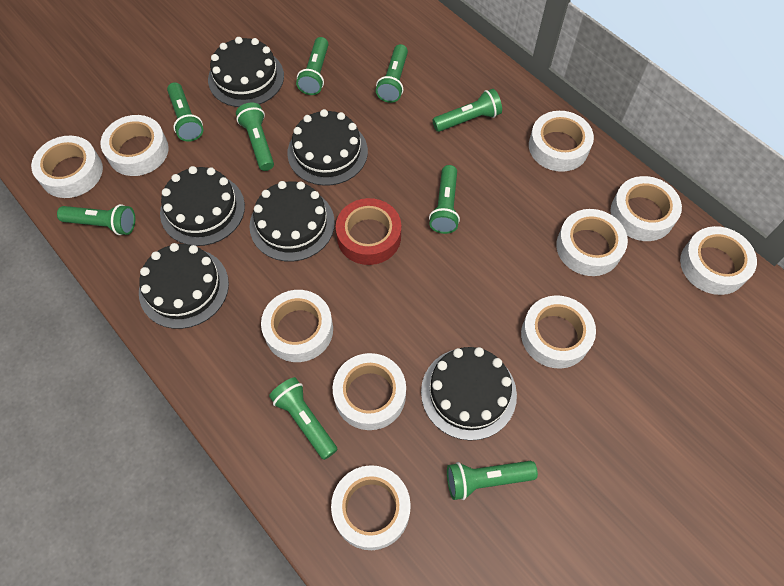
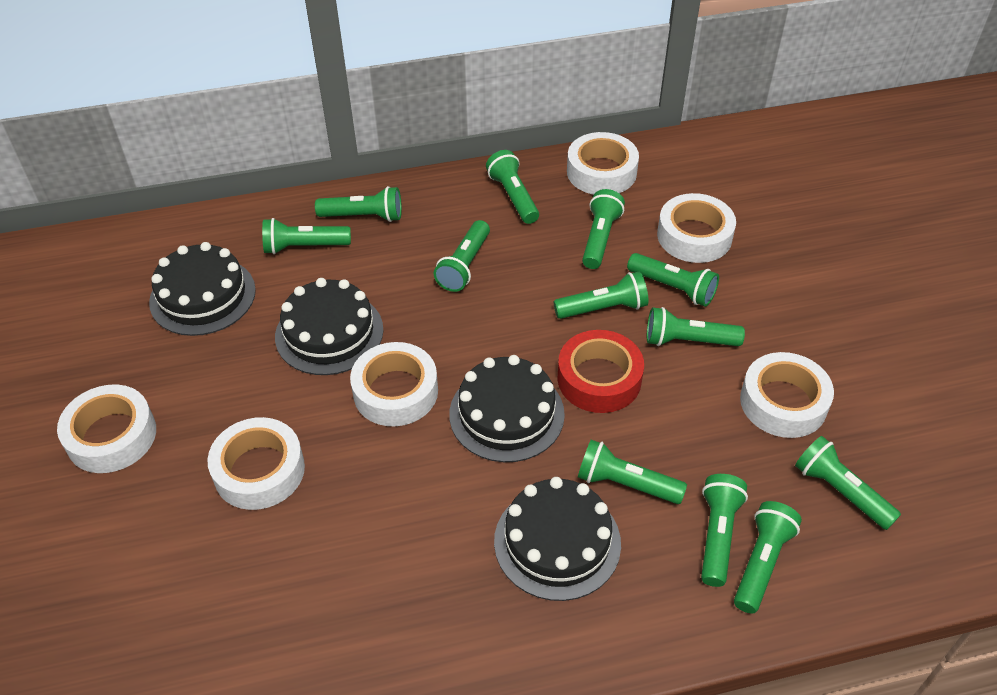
black cake: 6 -> 4
green flashlight: 9 -> 12
white tape: 10 -> 6

